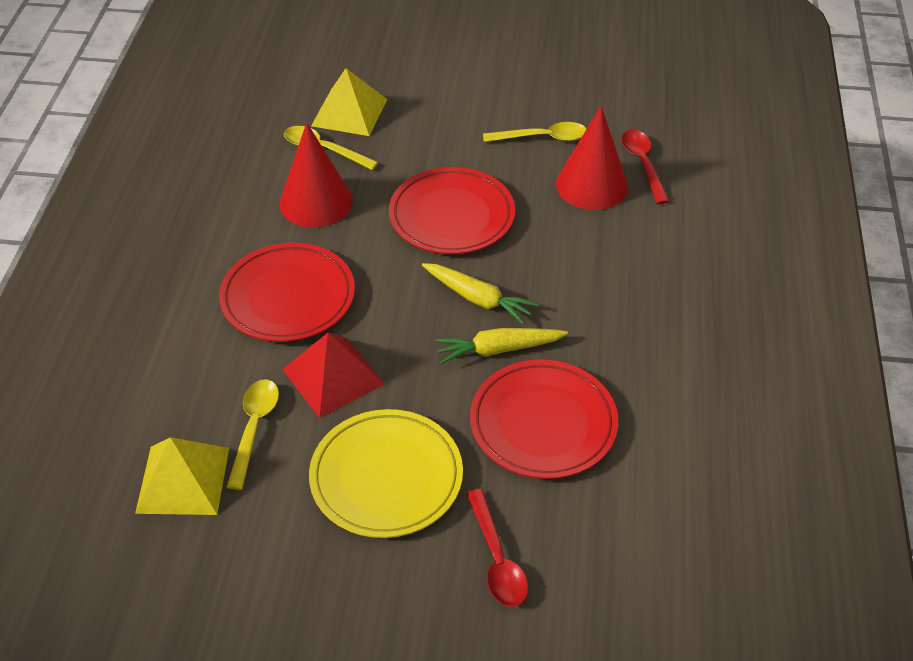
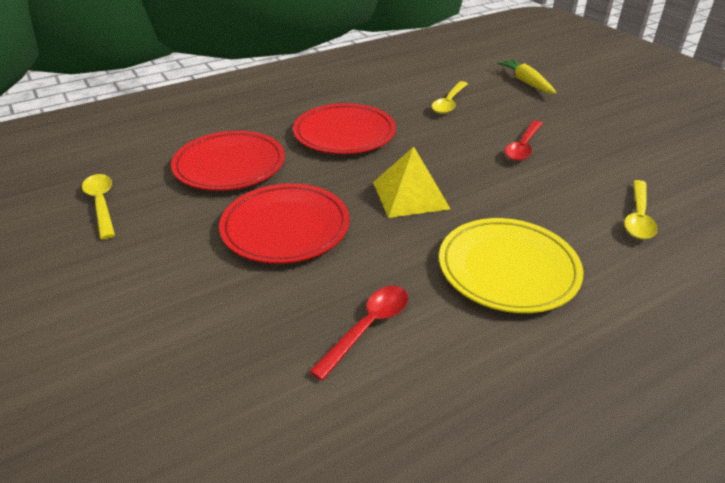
red cone: 2 -> 0
red pyramid: 1 -> 0
yellow carrot: 2 -> 1
yellow pyramid: 2 -> 1

